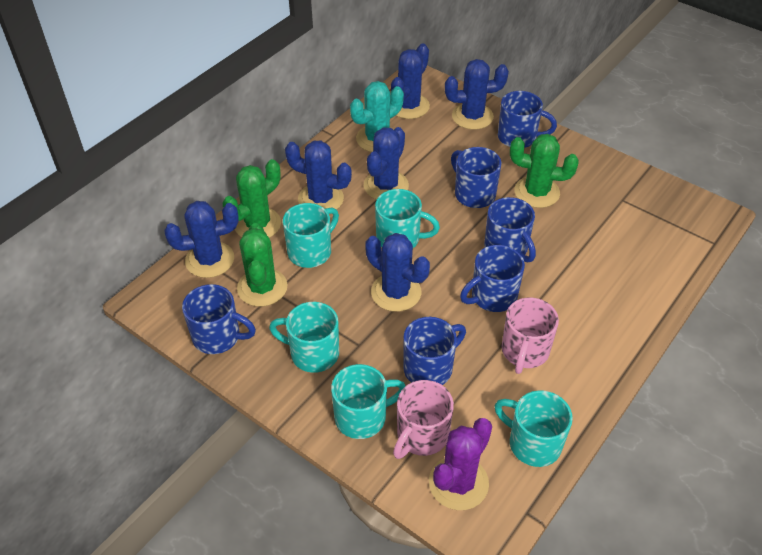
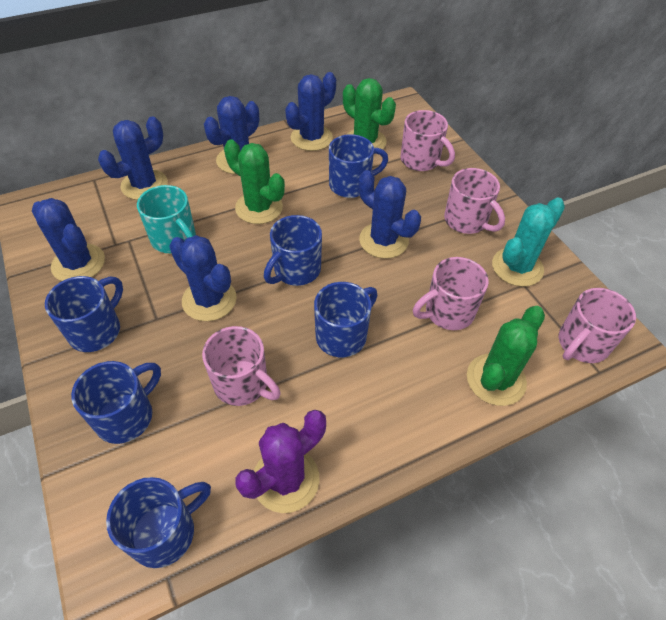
pink mug: 2 -> 5
turquoise mug: 5 -> 1

